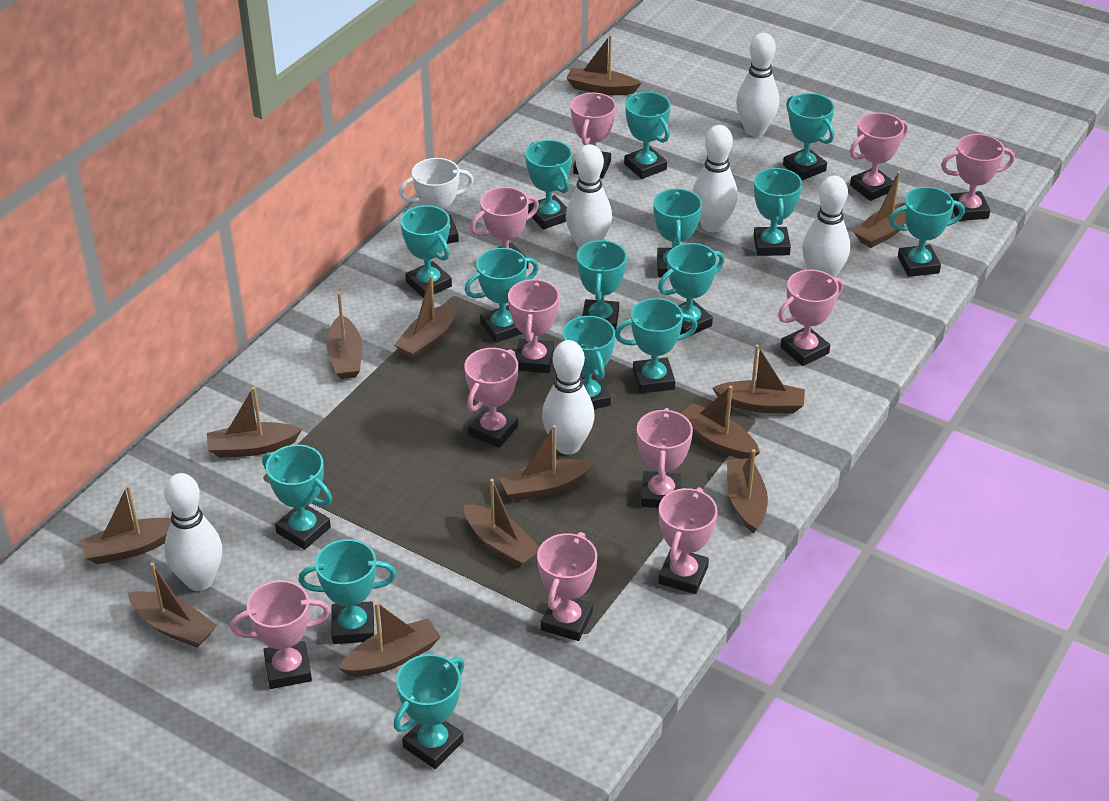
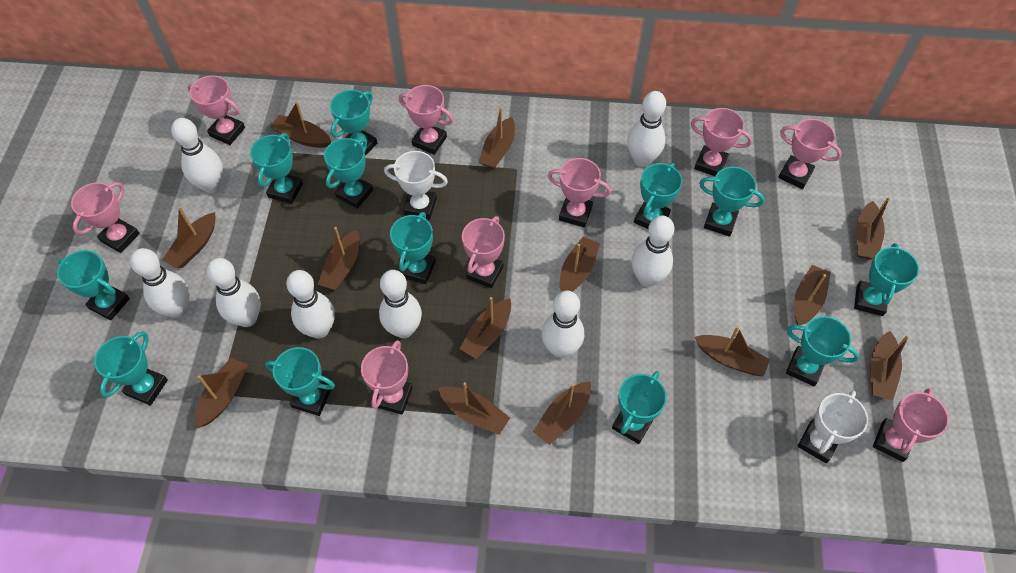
pink trophy: 11 -> 9
turquoise trophy: 15 -> 12
white bowling pin: 6 -> 8
white trophy: 1 -> 2

